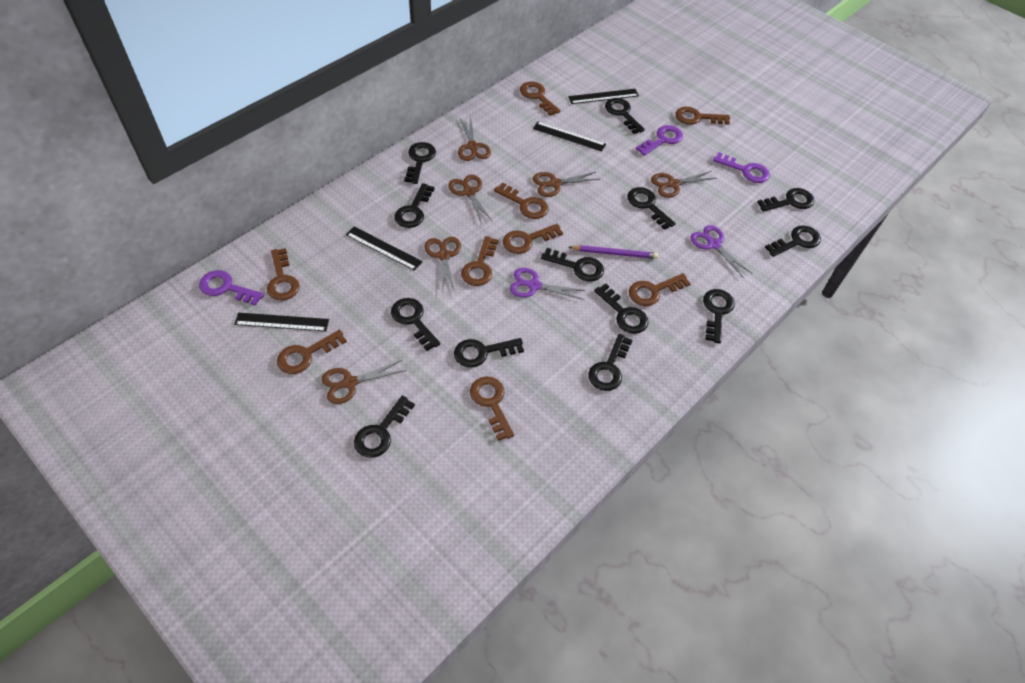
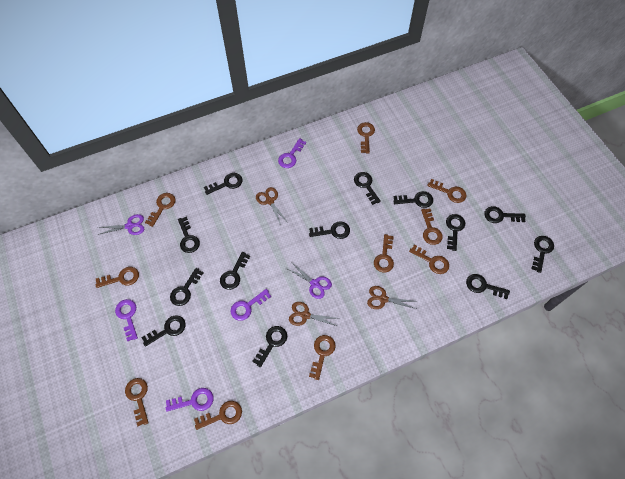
black ruler: 4 -> 0
brown key: 9 -> 10
brown scissors: 6 -> 3
purple key: 3 -> 4
purple pencil: 1 -> 0

